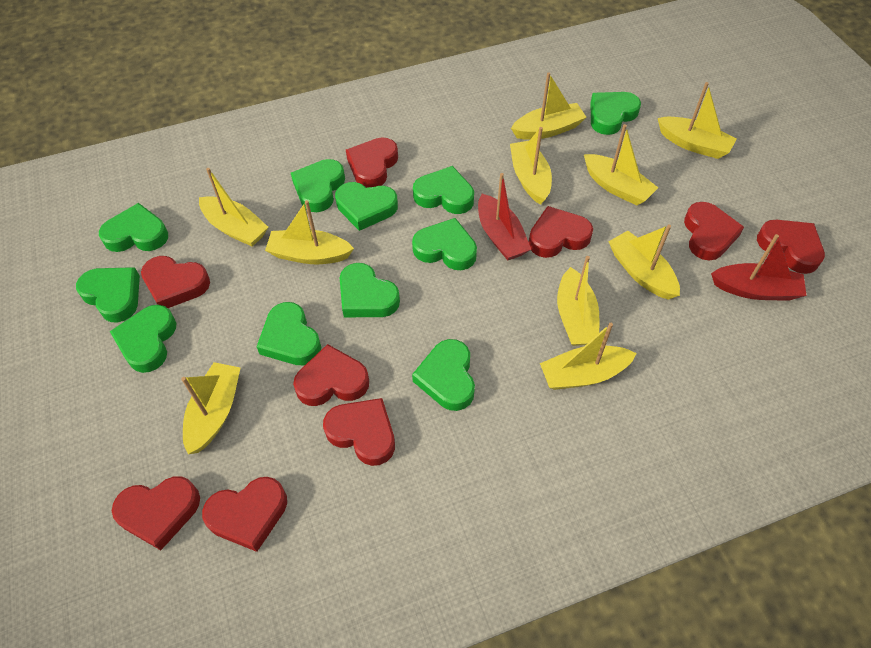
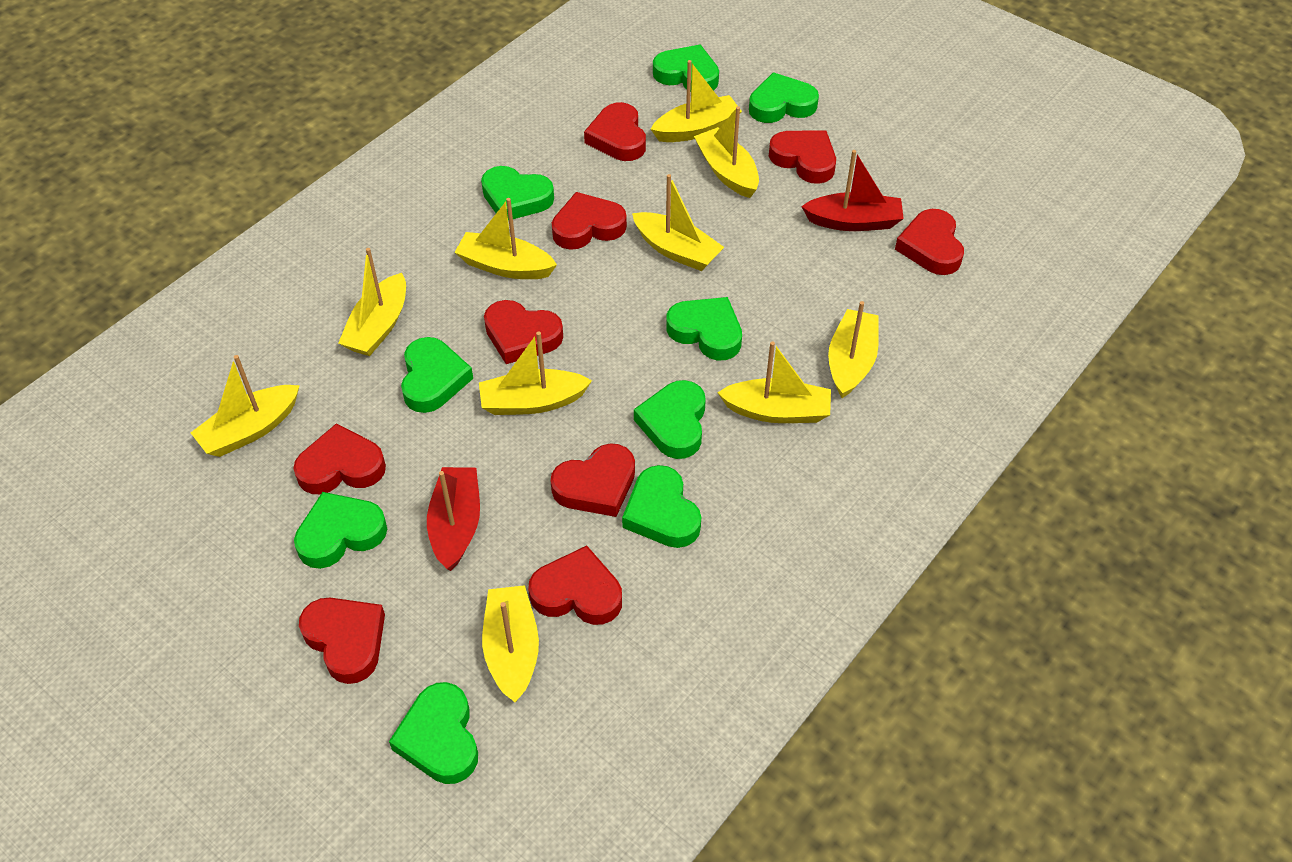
green heart: 11 -> 9

